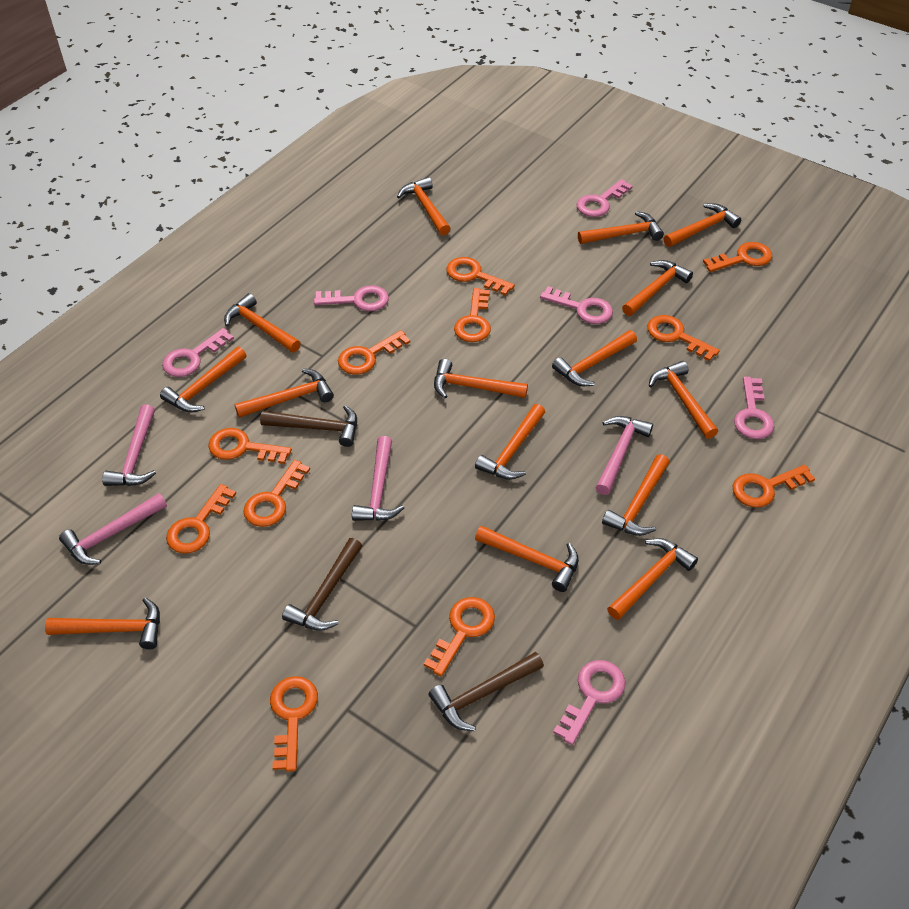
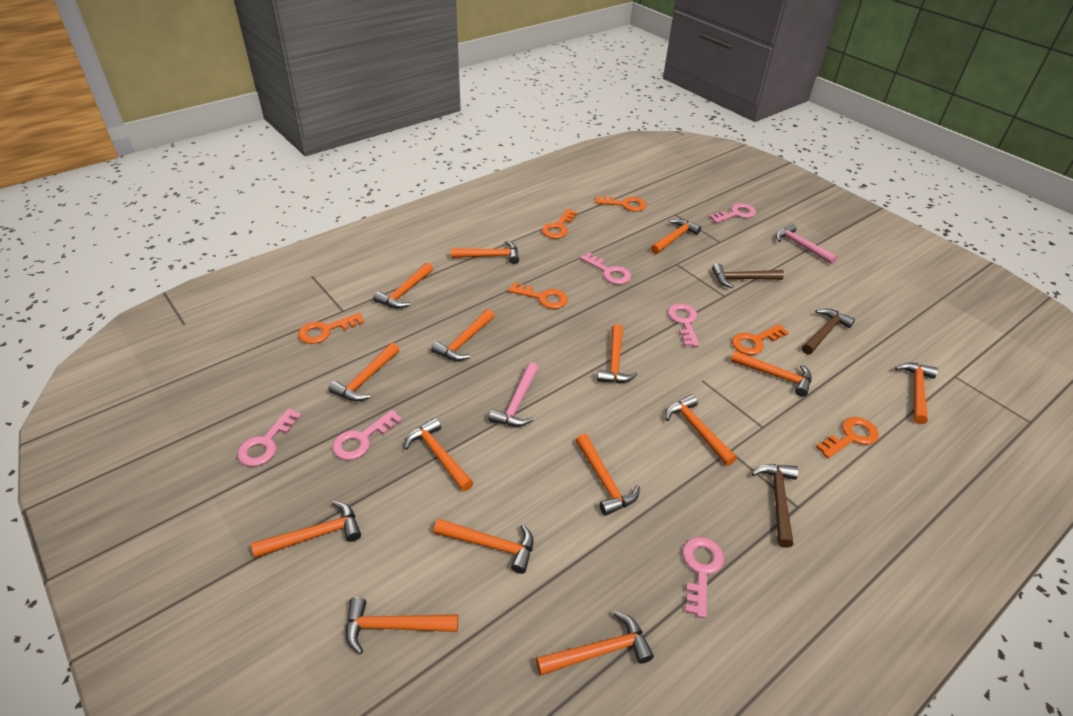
orange key: 11 -> 6
pink hammer: 4 -> 2

